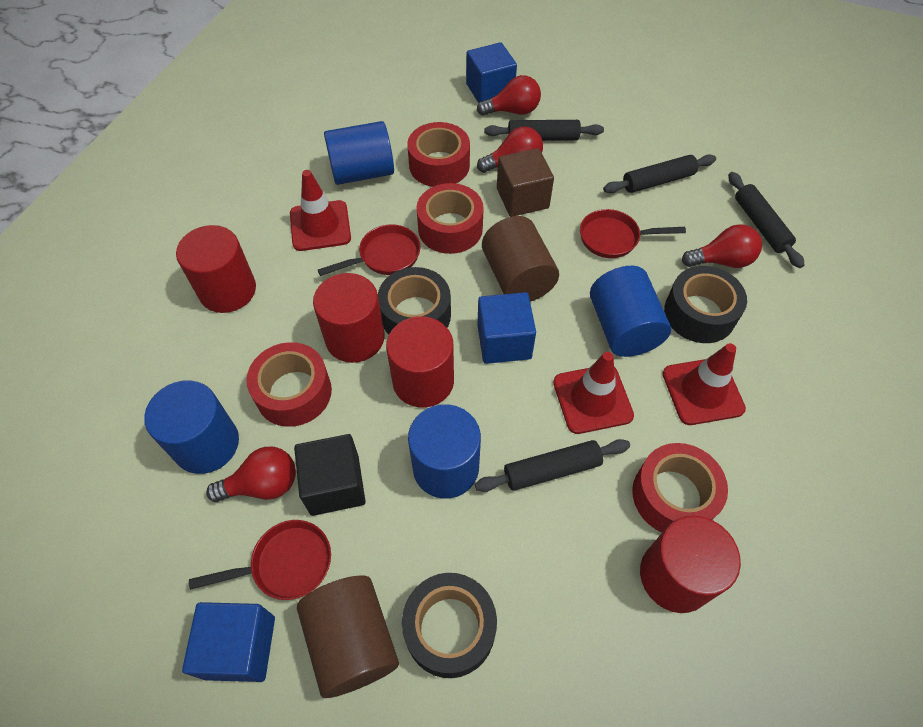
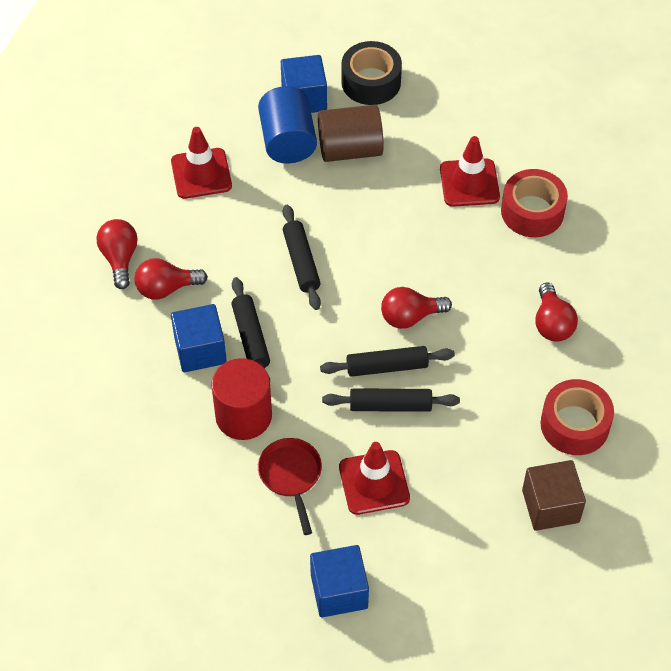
black cube: 1 -> 0
black tape: 3 -> 1
blue cylinder: 4 -> 1
brown cylinder: 2 -> 1
red cylinder: 4 -> 1
red pan: 3 -> 1
red tape: 4 -> 2

